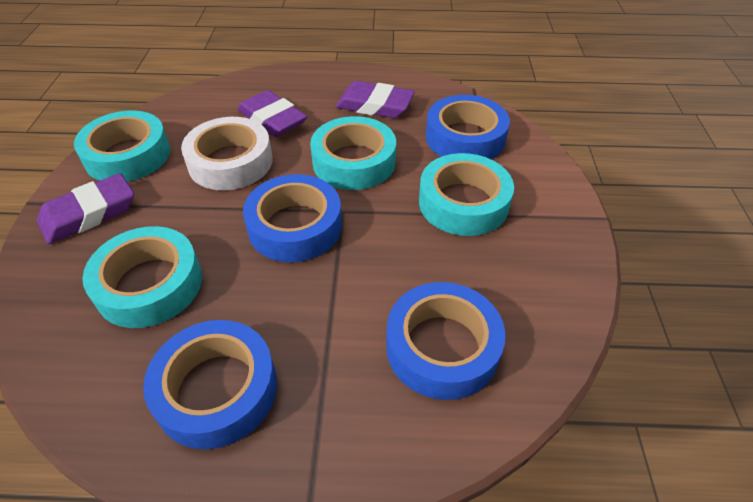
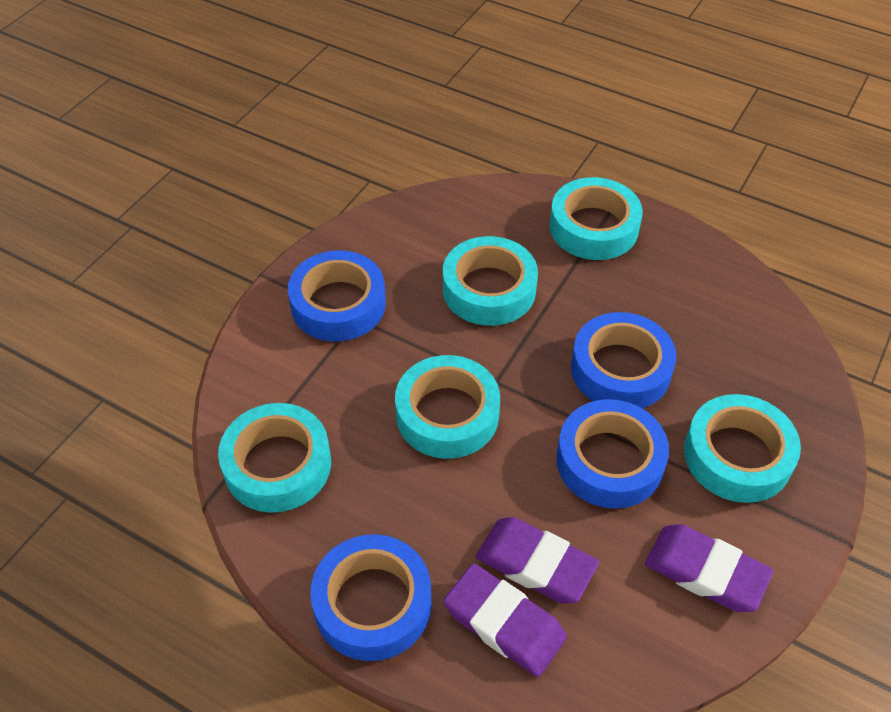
turquoise tape: 4 -> 5
white tape: 1 -> 0

